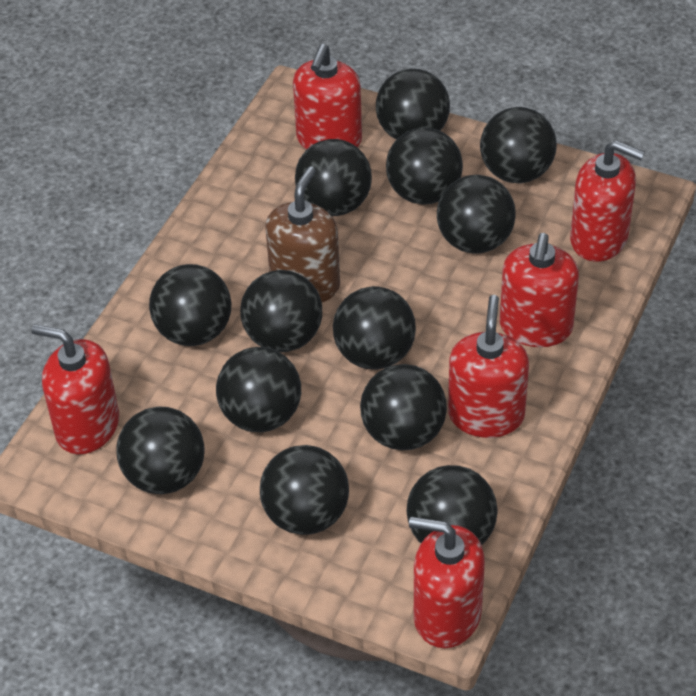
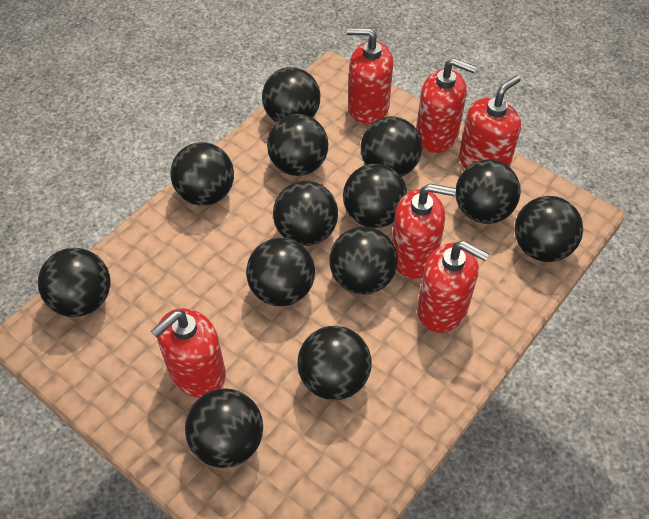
brown soap dispenser: 1 -> 0

